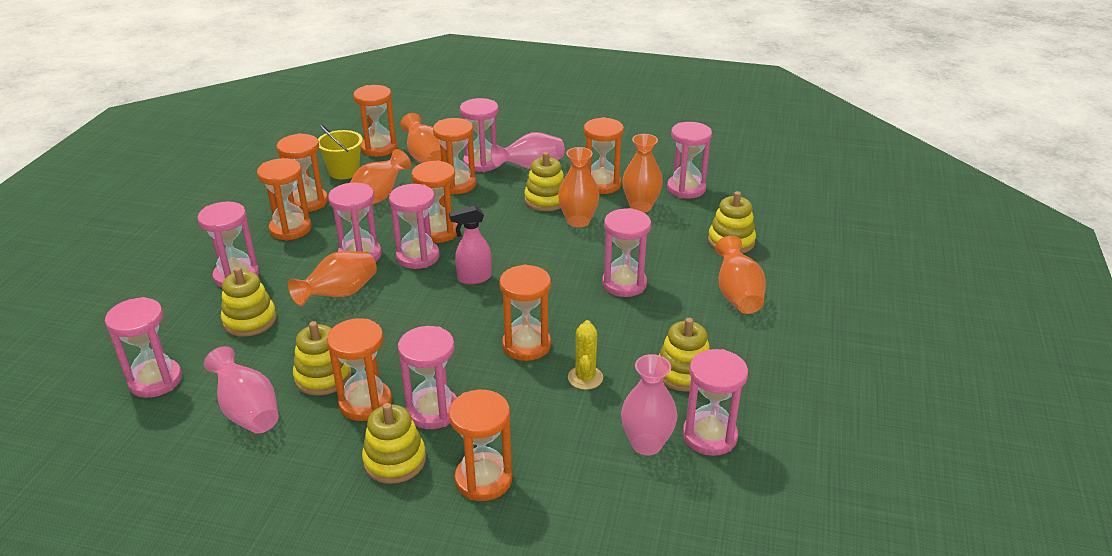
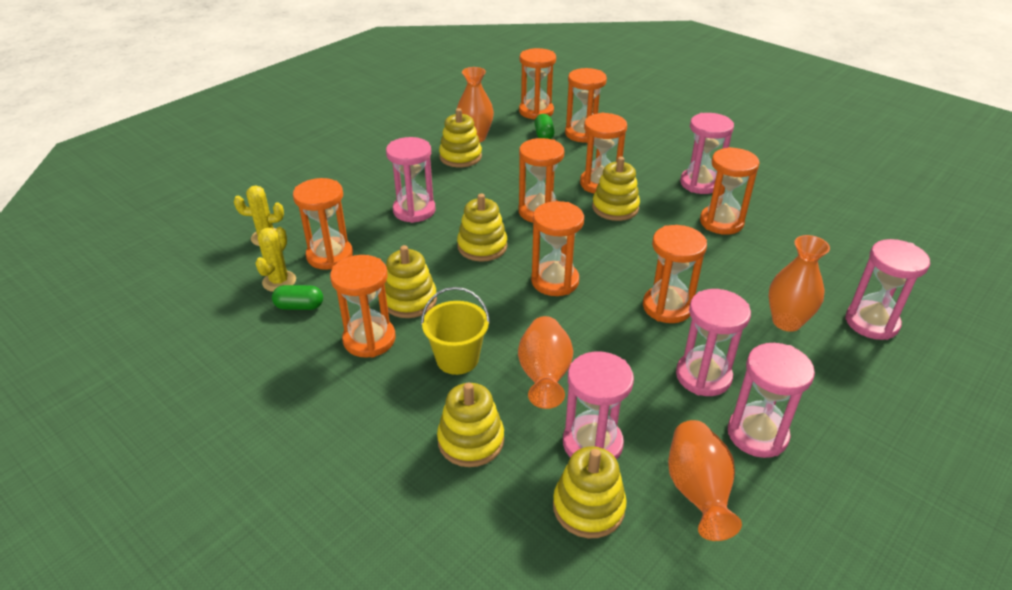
green capsule: 0 -> 2
orange vase: 6 -> 4
pink hourglass: 9 -> 6
pink spray bottle: 1 -> 0
pink vase: 3 -> 0
yellow cactus: 1 -> 2

